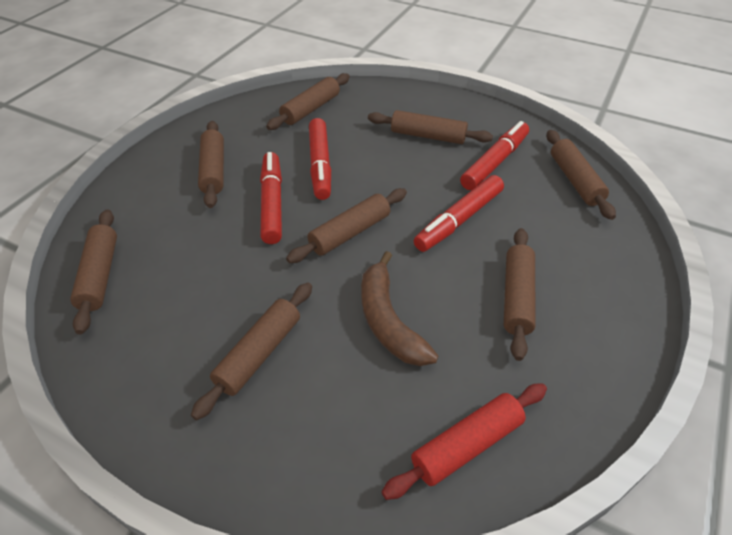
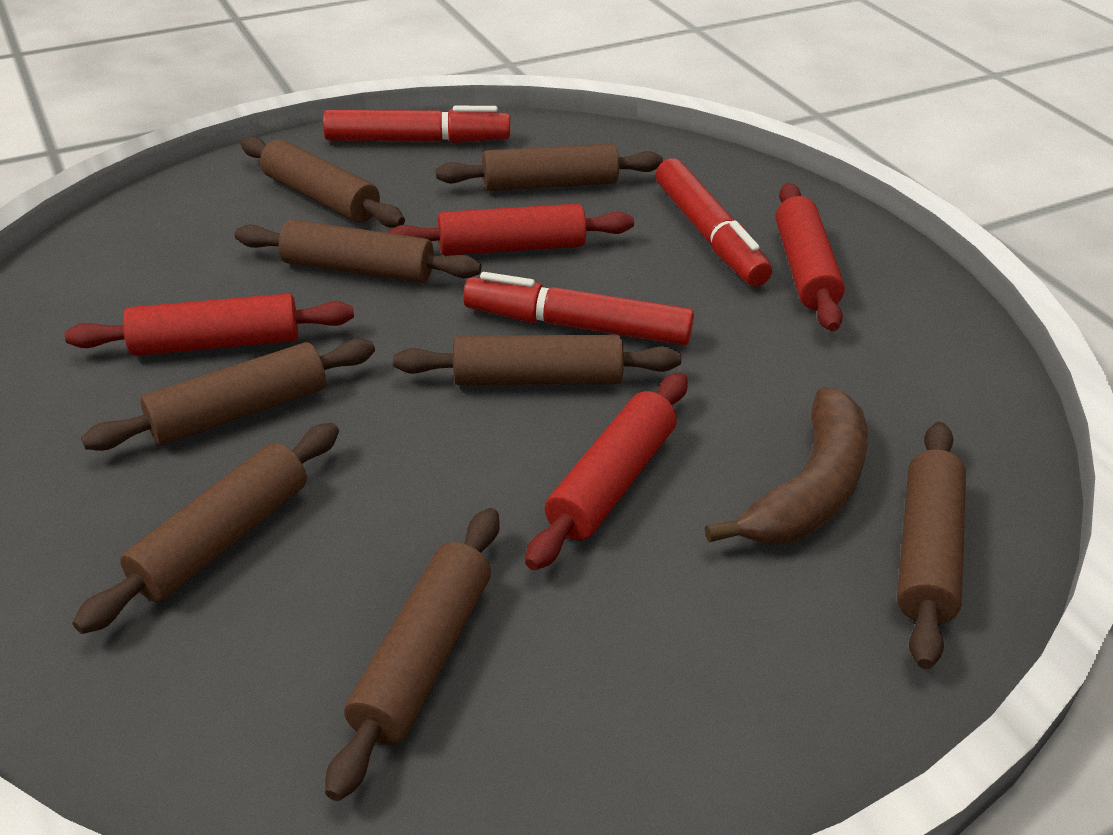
red marker: 4 -> 3
red rolling pin: 1 -> 4

